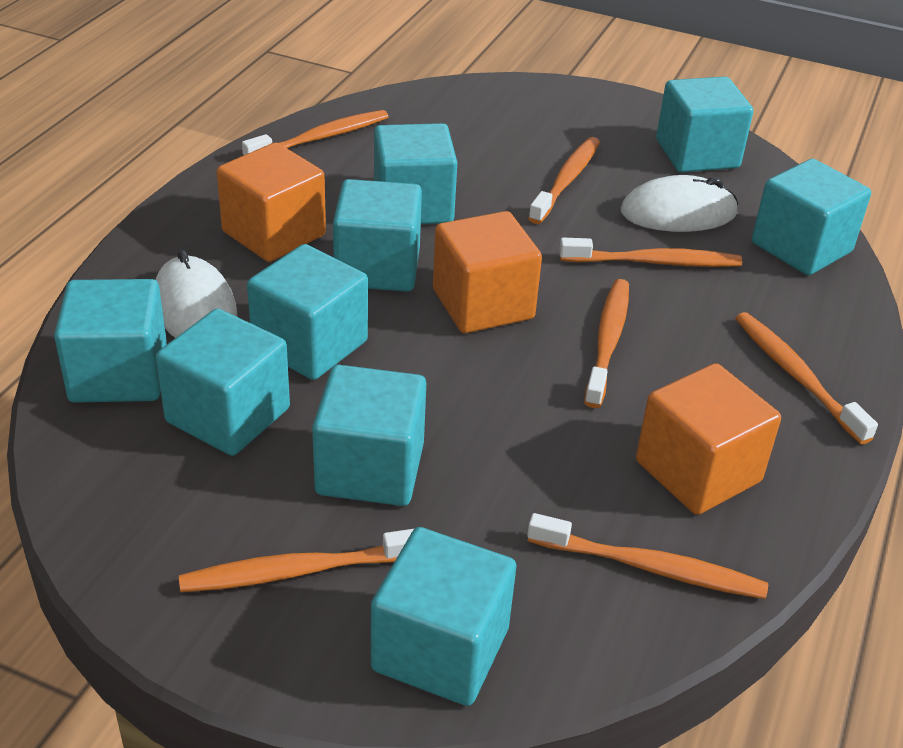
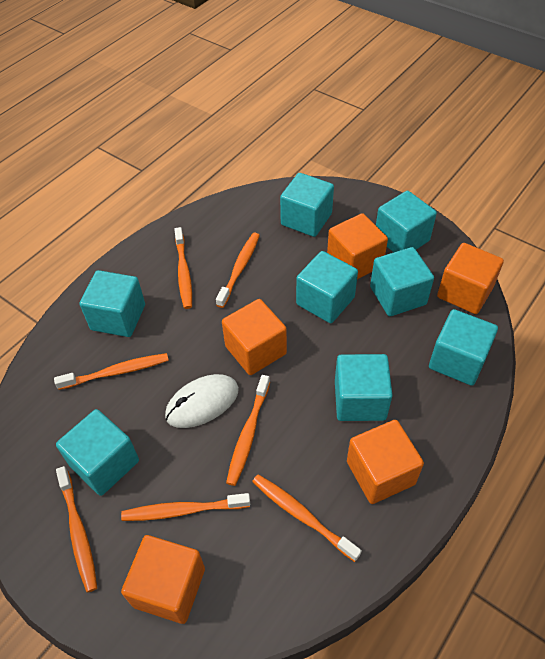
orange cube: 3 -> 5
turquoise cube: 9 -> 8
white mouse: 2 -> 1

